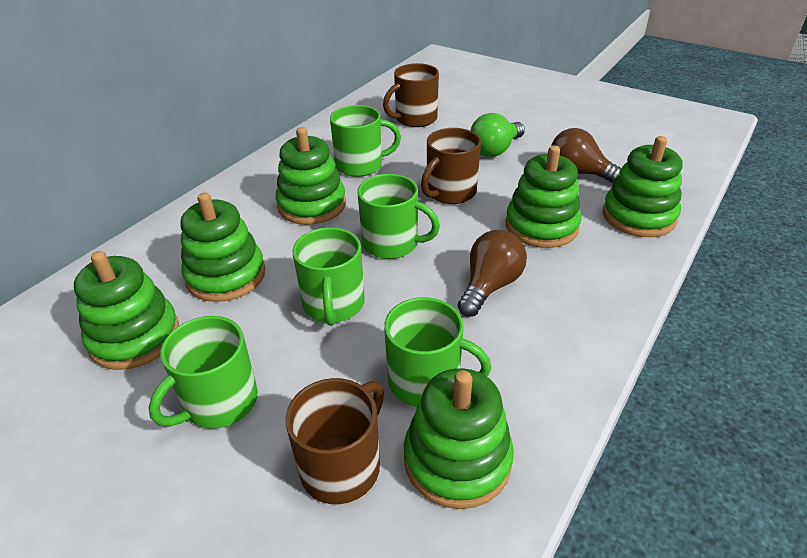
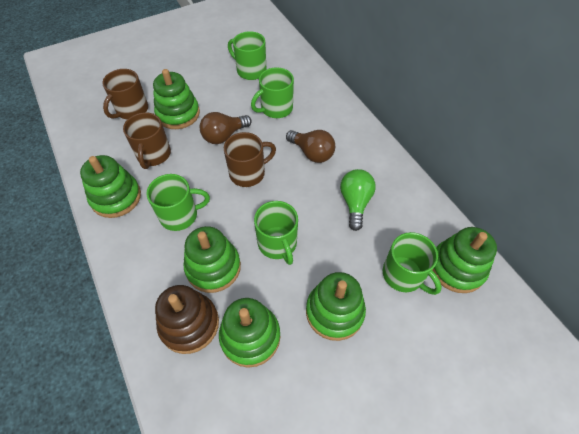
brown stacking toy: 0 -> 1

